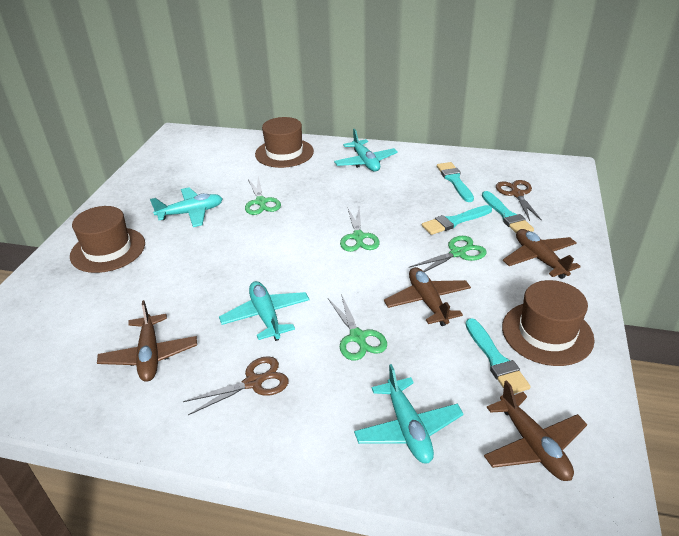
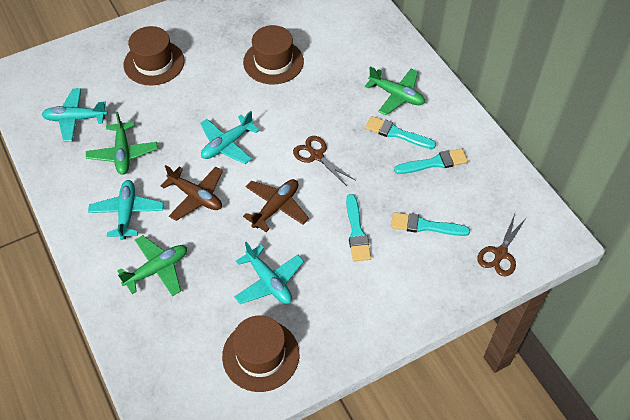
brown plane: 4 -> 2
green plane: 0 -> 3
green scissors: 4 -> 0

